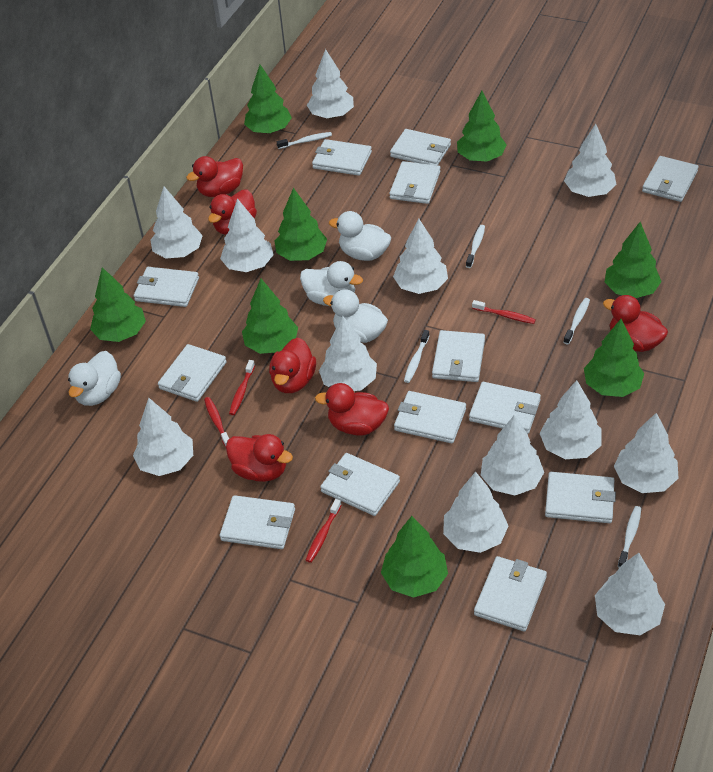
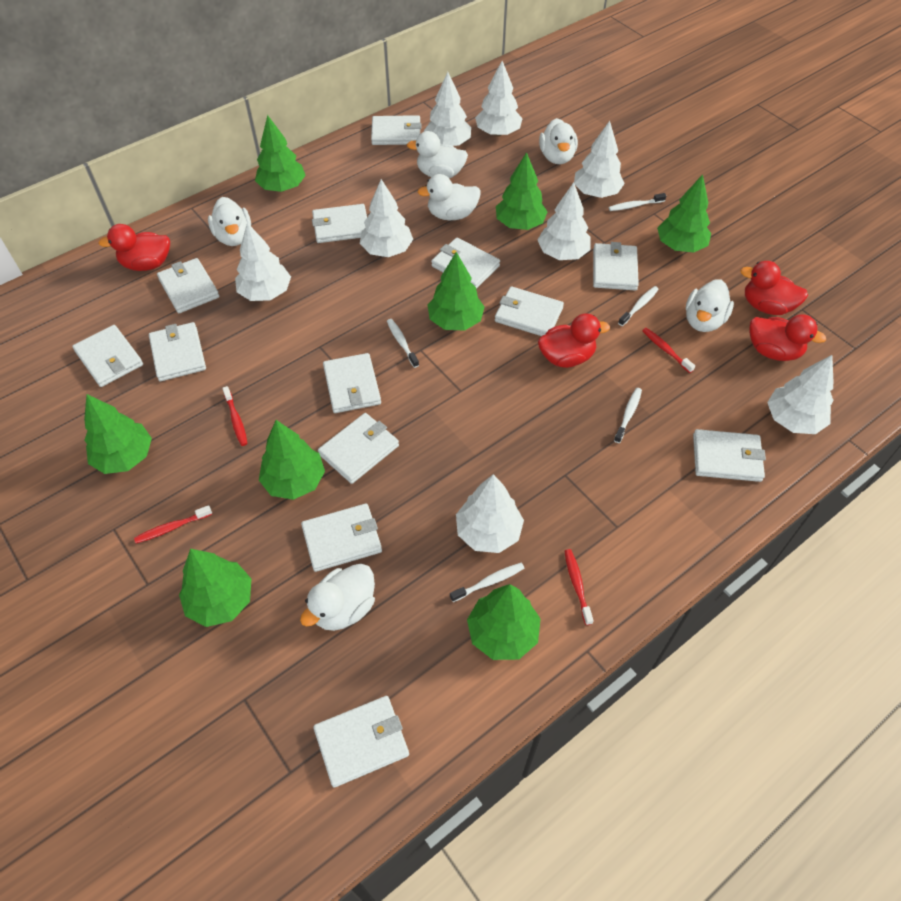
red duck: 6 -> 4
white duck: 4 -> 6
white tree: 12 -> 8

